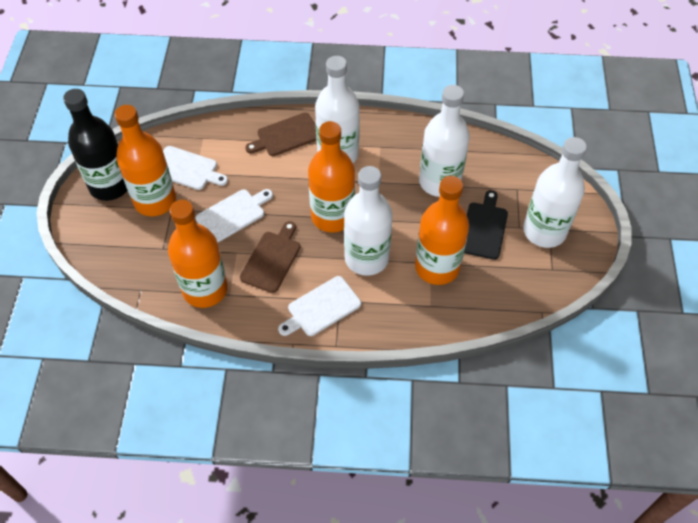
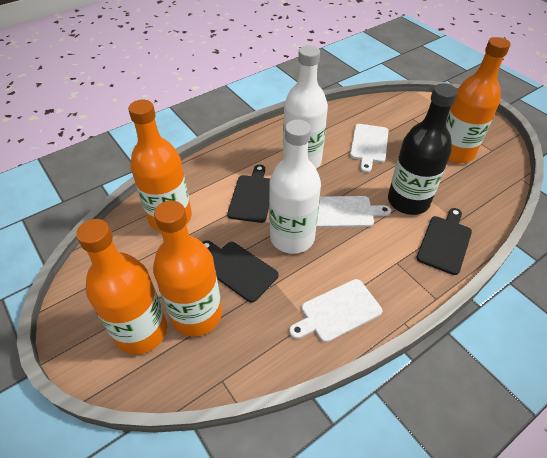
black cutting board: 1 -> 3
brown cutting board: 2 -> 0
white bottle: 4 -> 2

